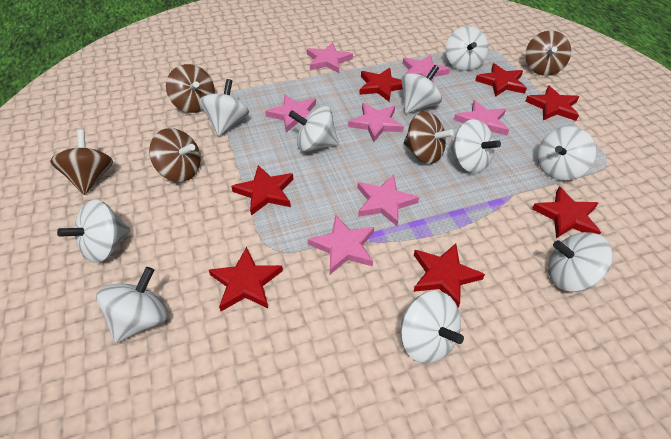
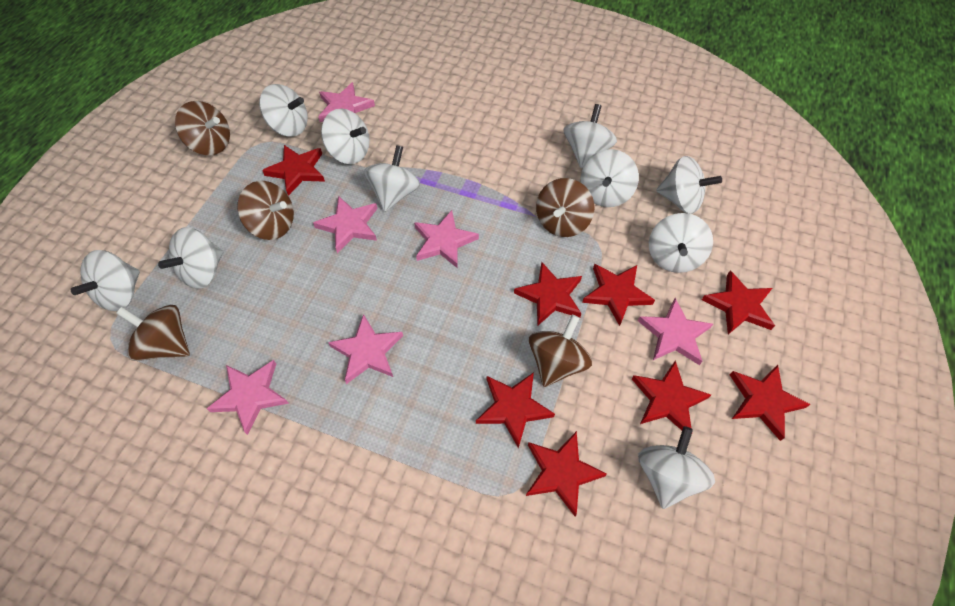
pink star: 7 -> 6
red star: 7 -> 8

